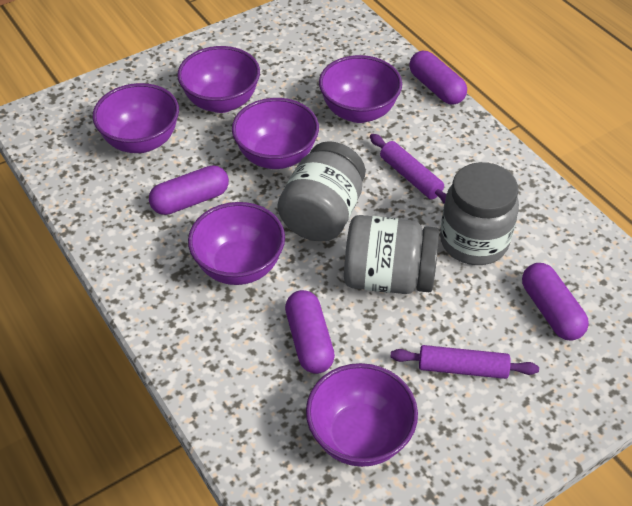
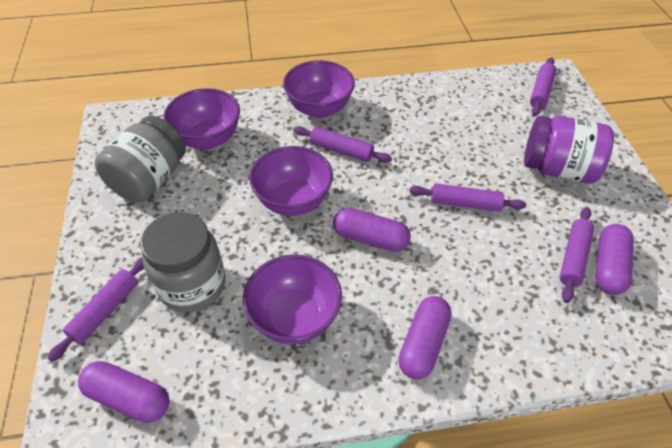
grey jar: 3 -> 2
purple bowl: 6 -> 4
purple jar: 0 -> 1
purple rolling pin: 2 -> 5

